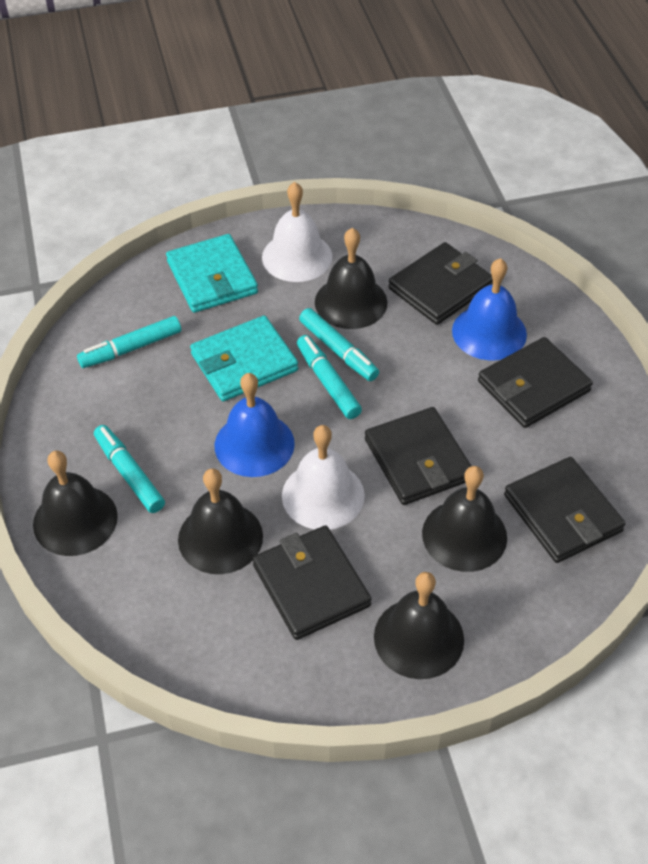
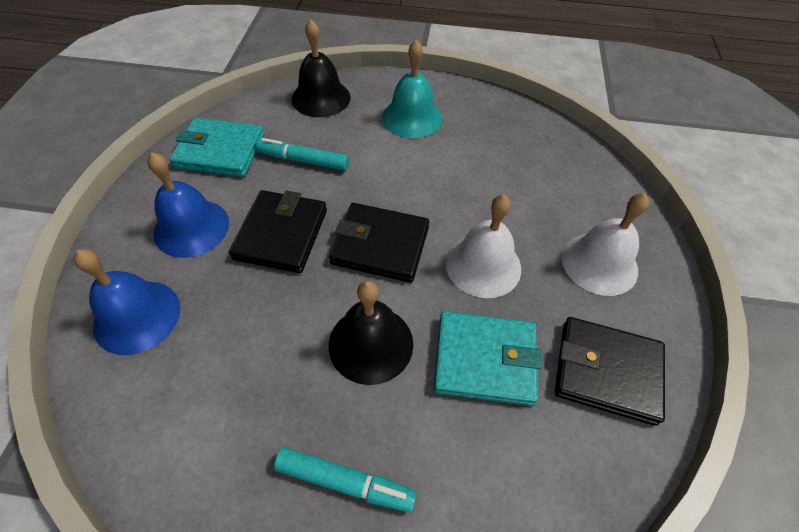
black bell: 5 -> 2
black wallet: 5 -> 3
turquoise bell: 0 -> 1
turquoise marker: 4 -> 2

